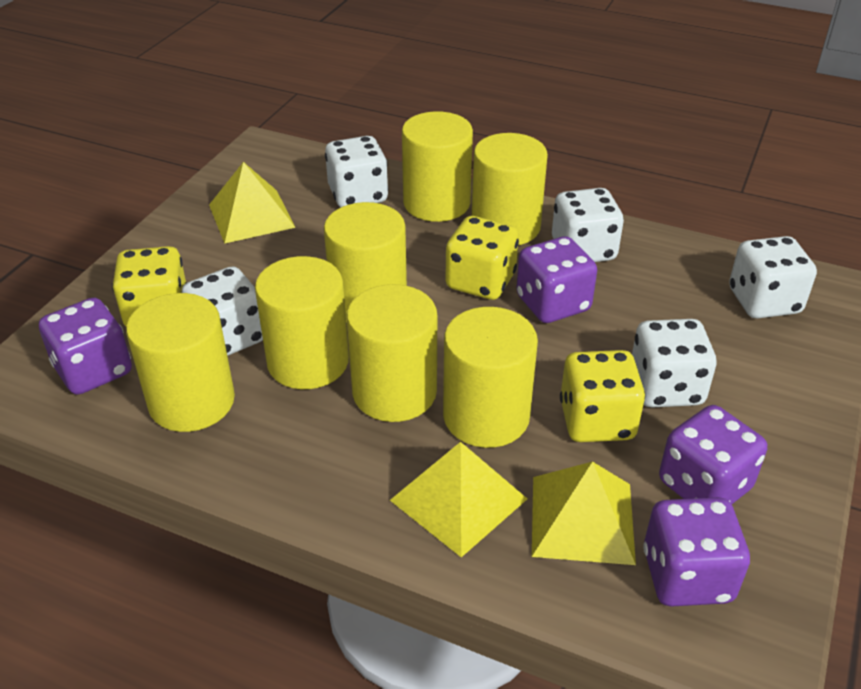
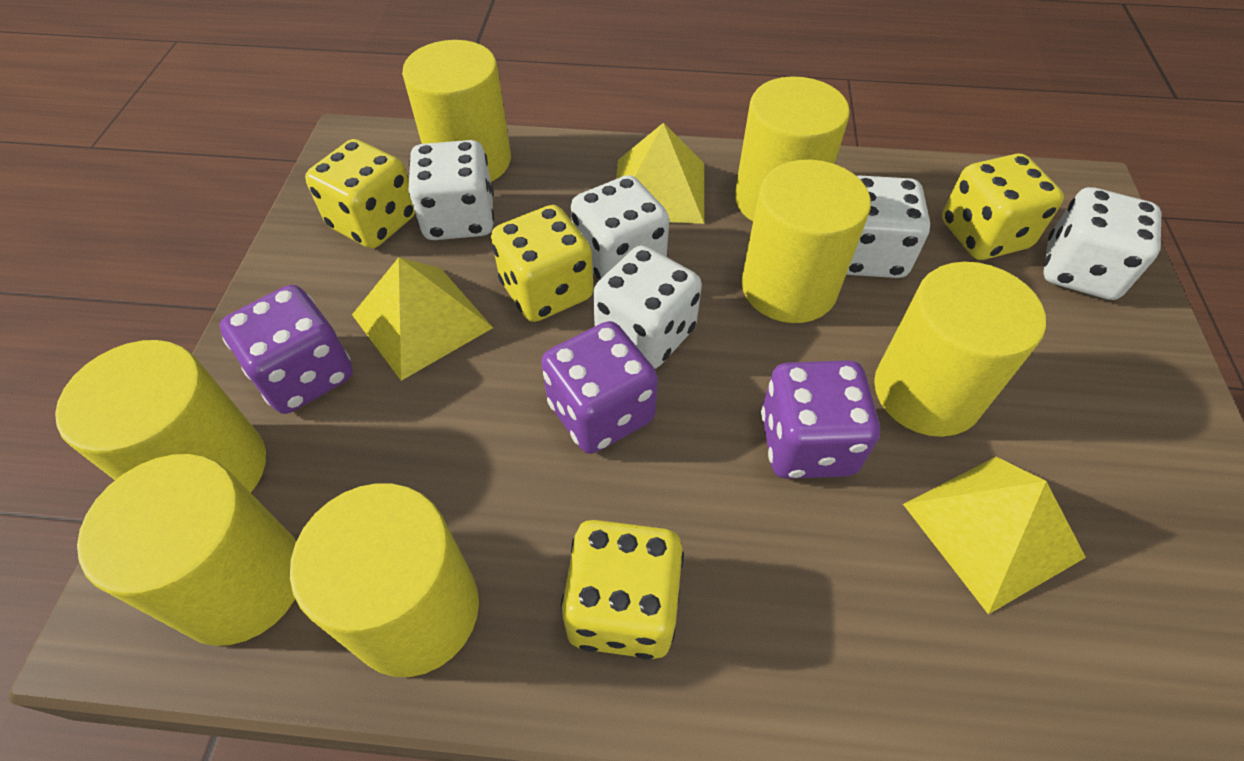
purple dice: 4 -> 3
yellow dice: 3 -> 4

